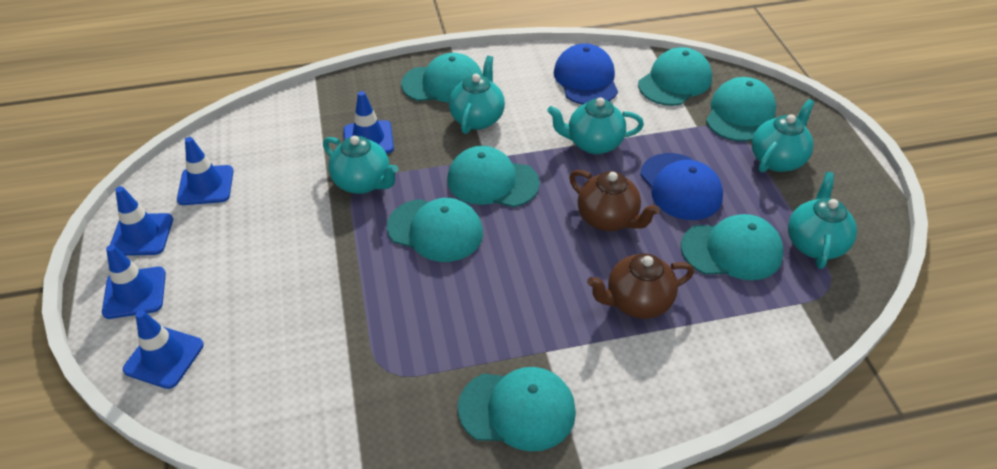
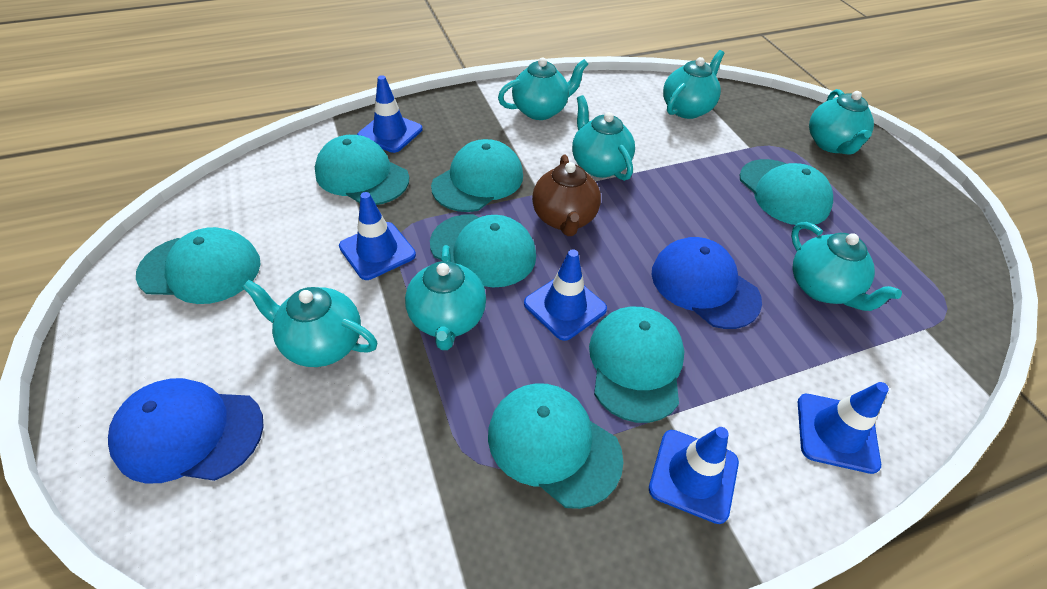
brown teapot: 2 -> 1
turquoise teapot: 5 -> 7

